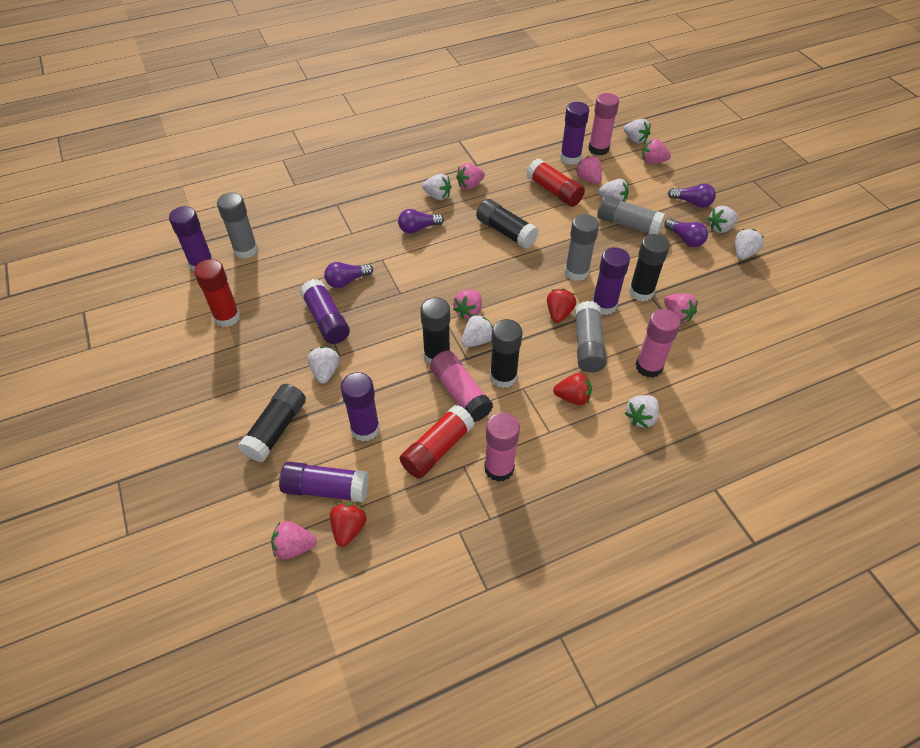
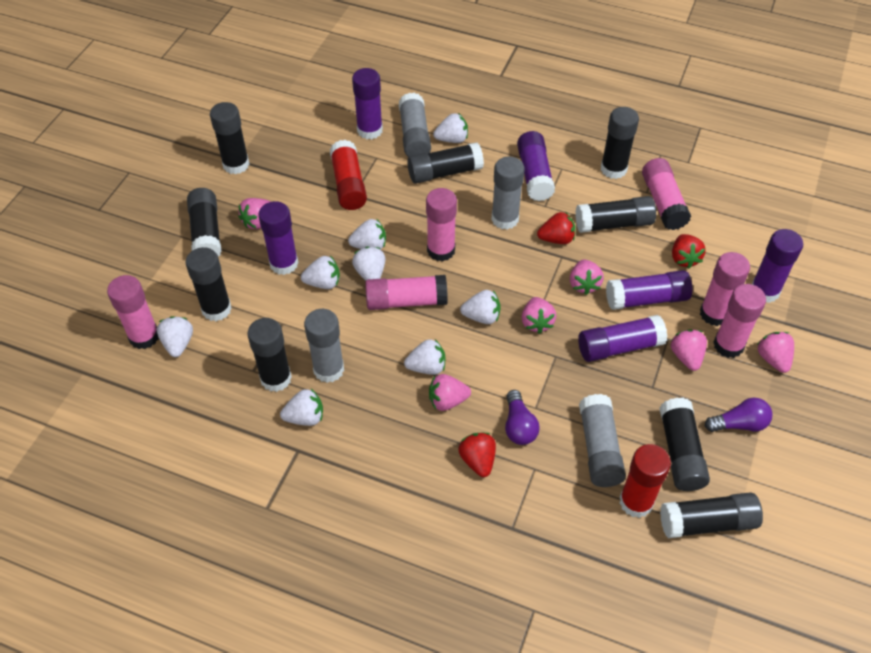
black glue stick: 5 -> 9
pink glue stick: 4 -> 6
purple light bulb: 4 -> 2
red glue stick: 3 -> 2

